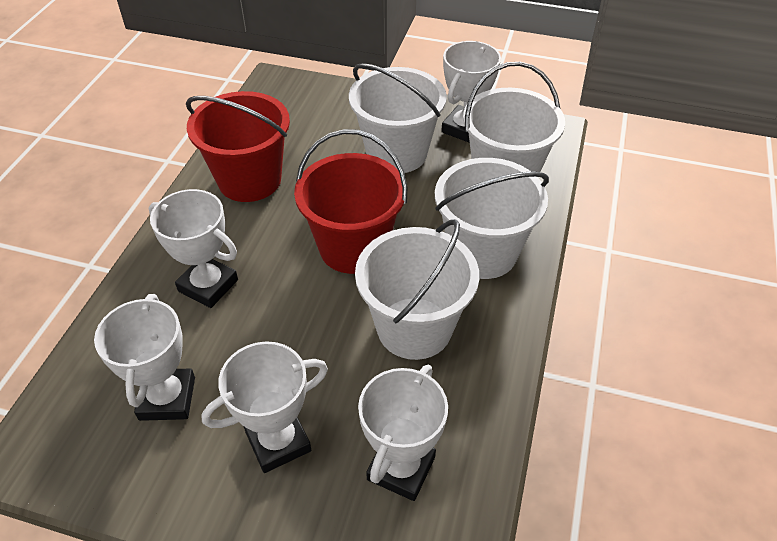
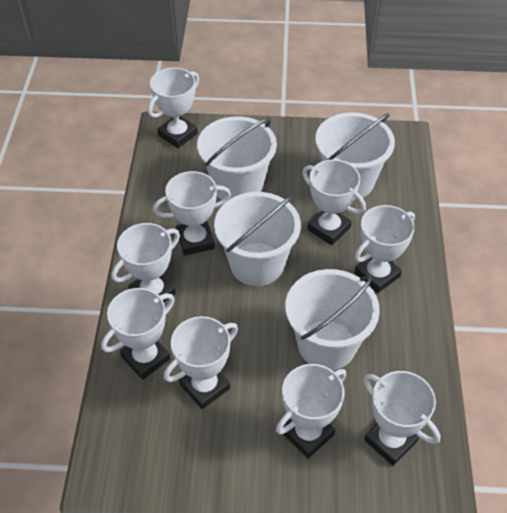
red bucket: 2 -> 0
white trophy: 5 -> 9

